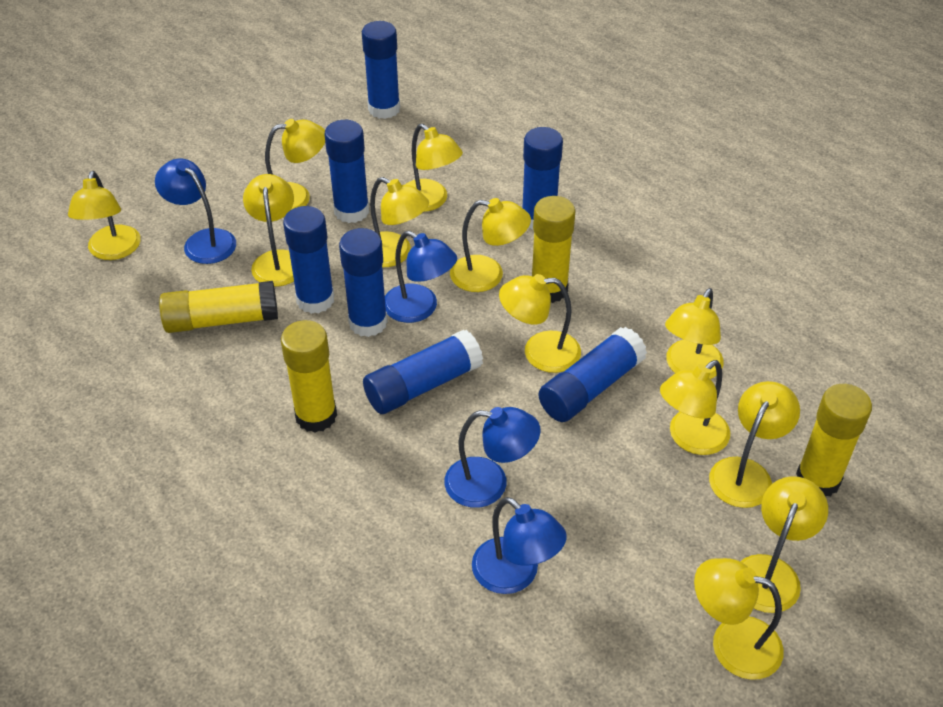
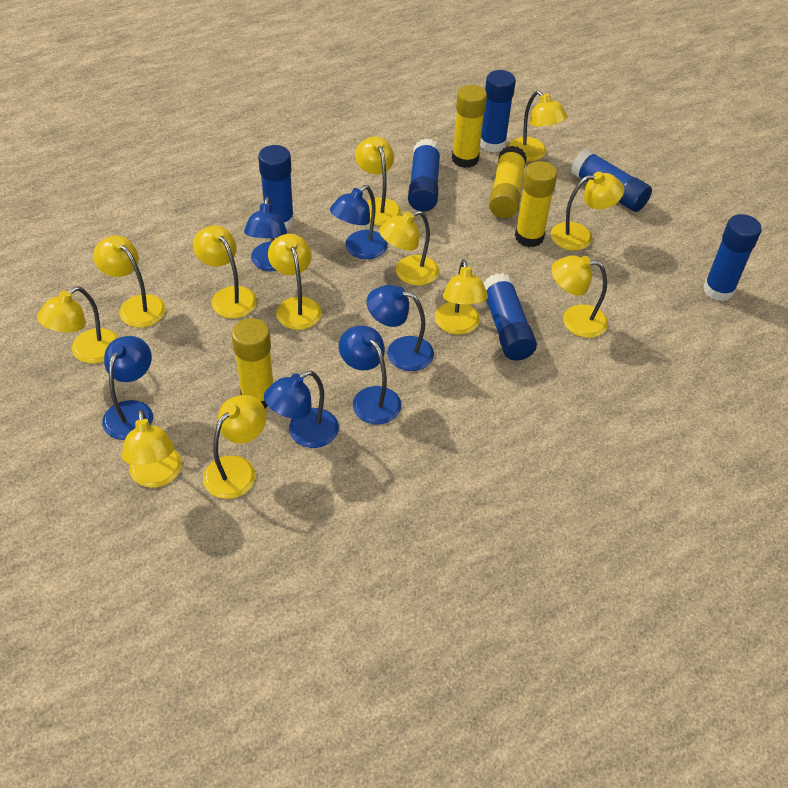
blue glue stick: 7 -> 6
blue lamp: 4 -> 6

